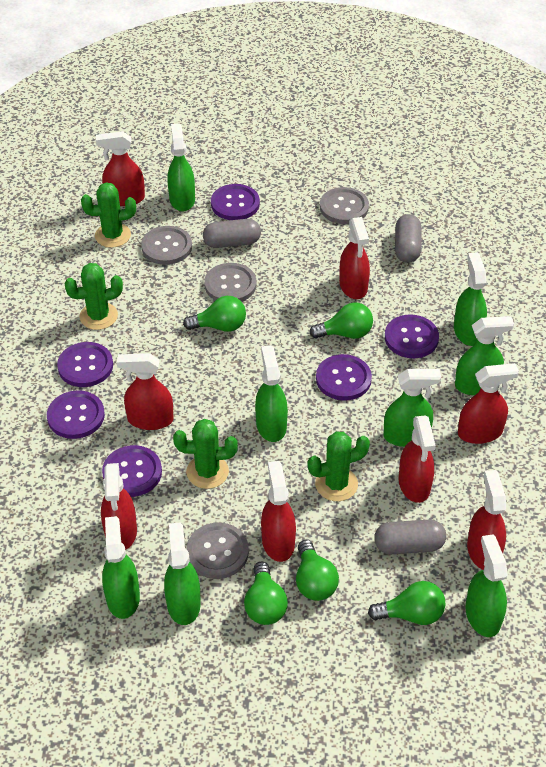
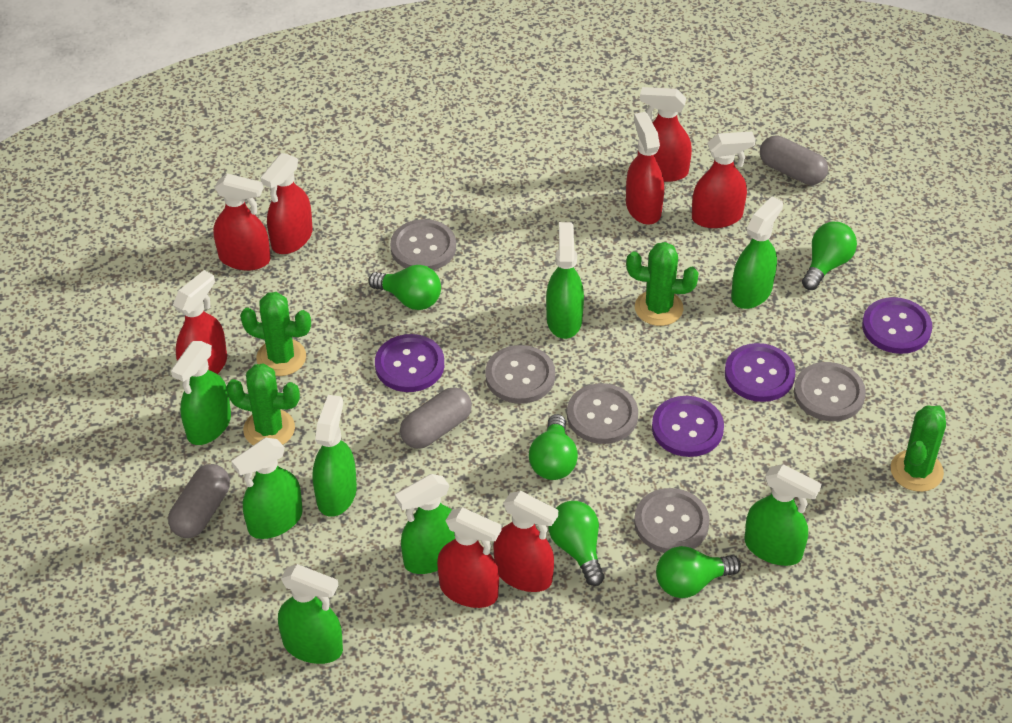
grey button: 4 -> 5
purple button: 6 -> 4

